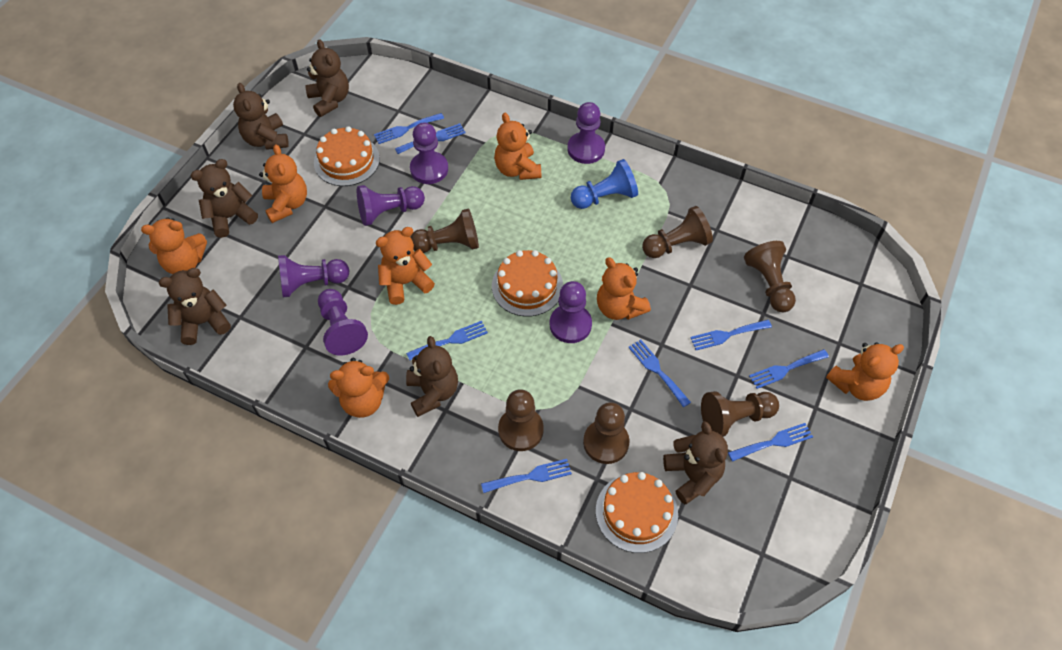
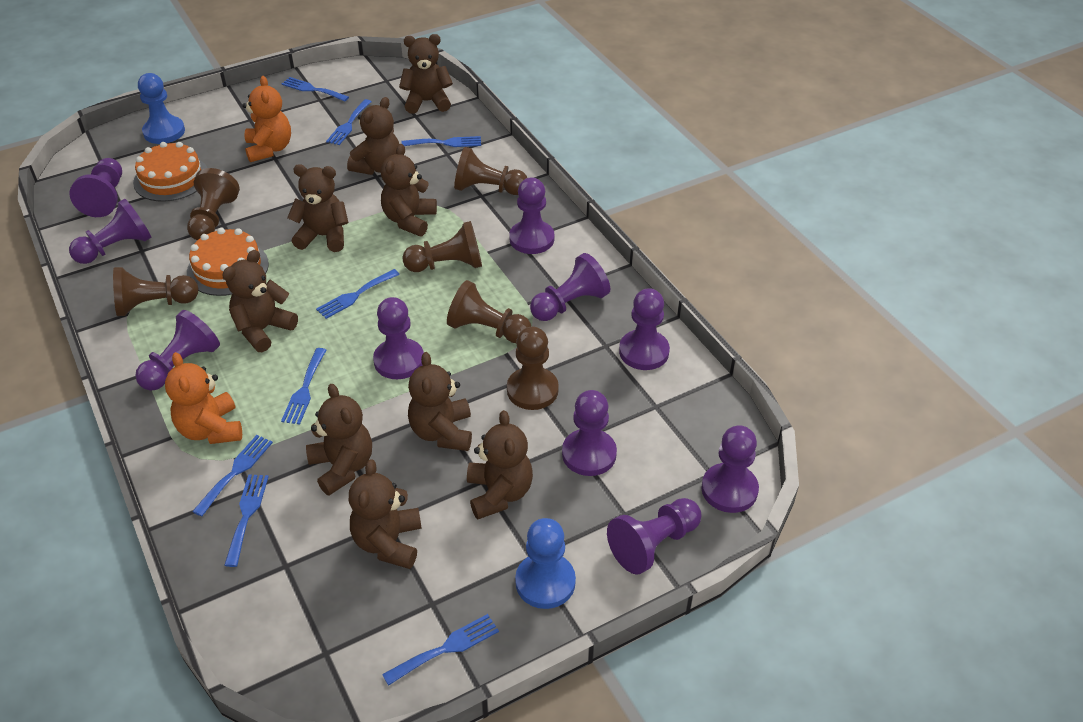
blue pawn: 1 -> 2
brown teddy bear: 6 -> 9
orange cake: 3 -> 2
orange teddy bear: 7 -> 2
purple pawn: 6 -> 10

